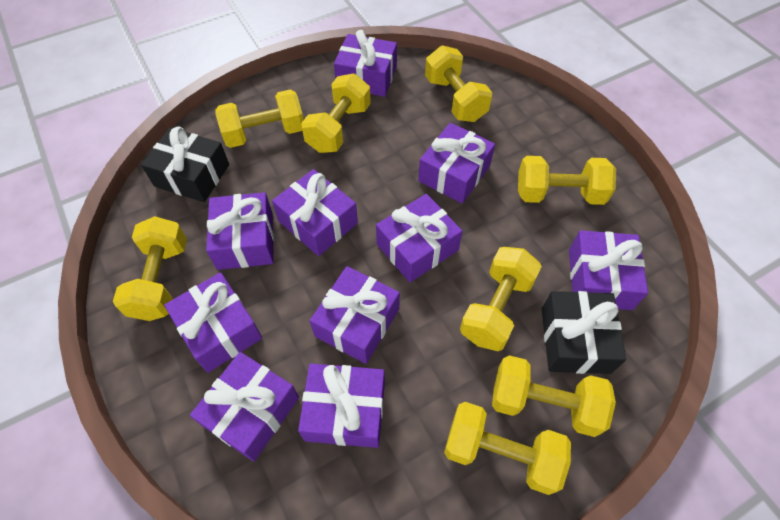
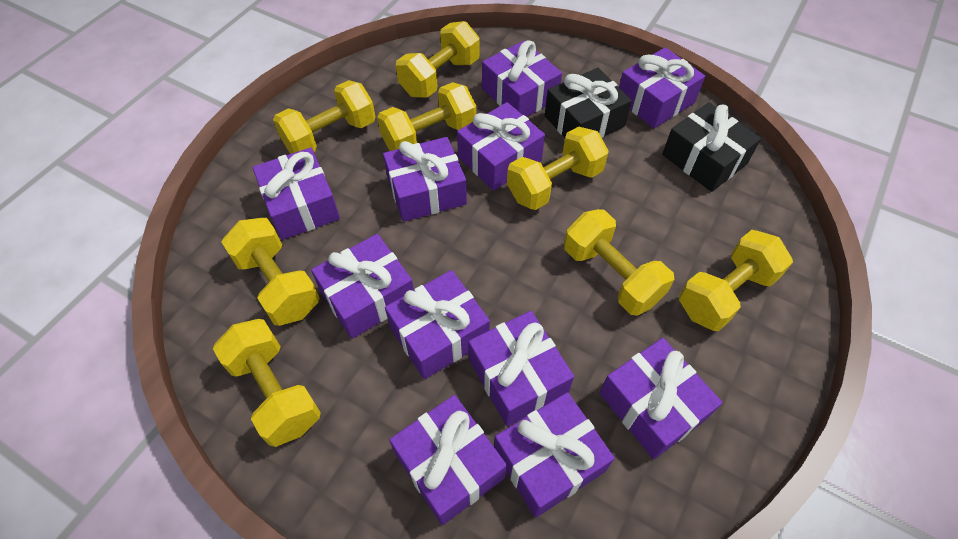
purple gift: 10 -> 11

